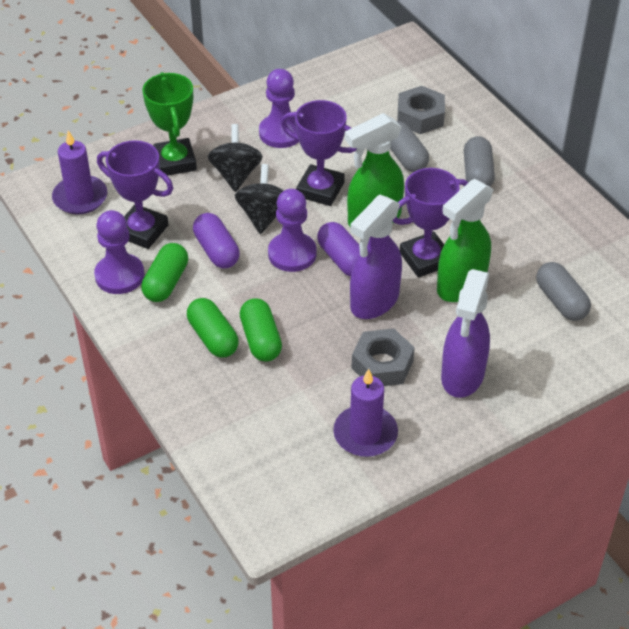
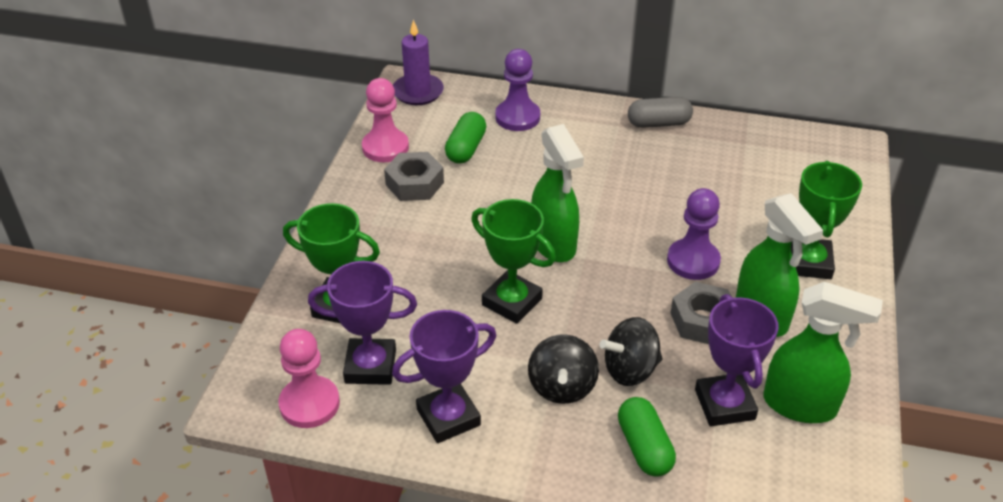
green capsule: 3 -> 2
green spray bottle: 2 -> 3
green trophy: 1 -> 3
grey capsule: 3 -> 1
pink pawn: 0 -> 2
purple candle: 2 -> 1
purple capsule: 2 -> 0
purple pawn: 3 -> 2
purple spray bottle: 2 -> 0

